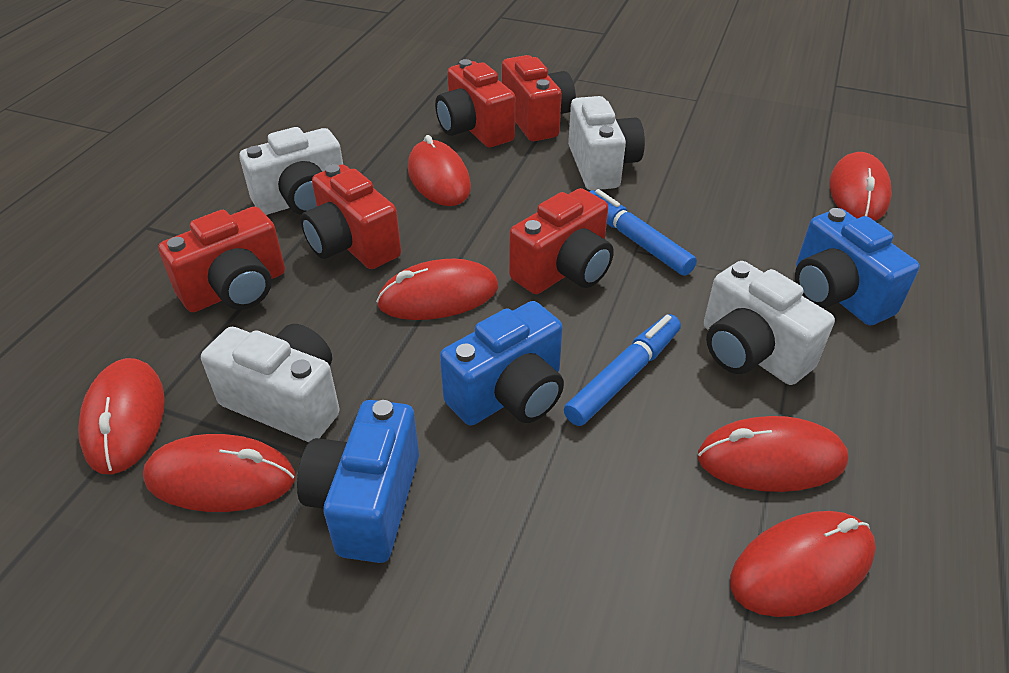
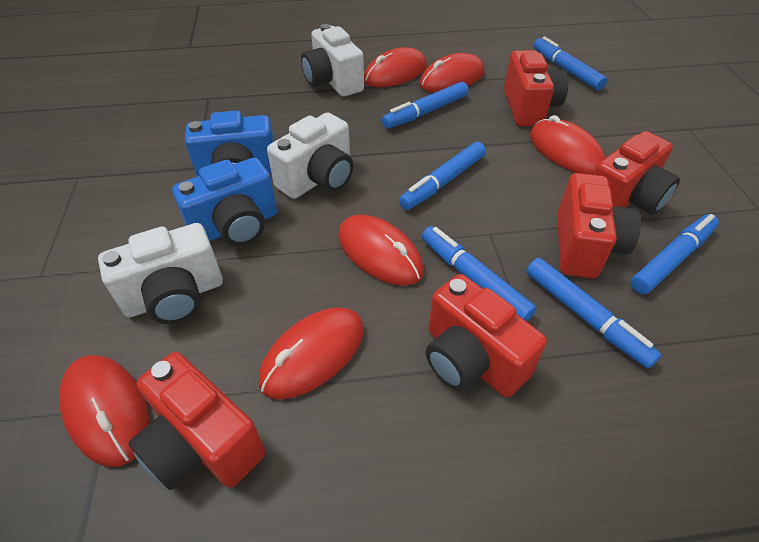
blue camera: 3 -> 2
blue marker: 2 -> 6
red mouse: 7 -> 6
white camera: 4 -> 3

